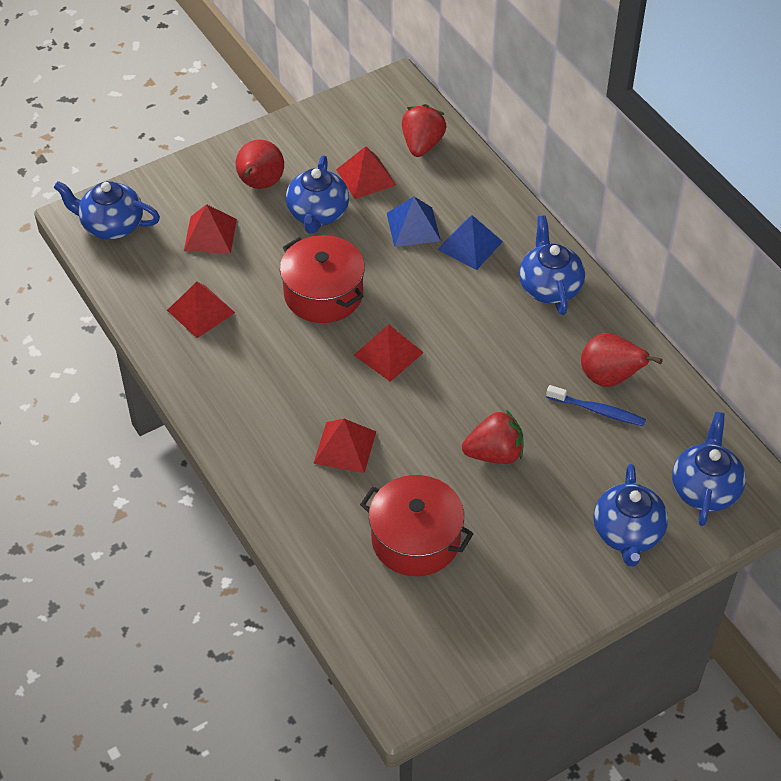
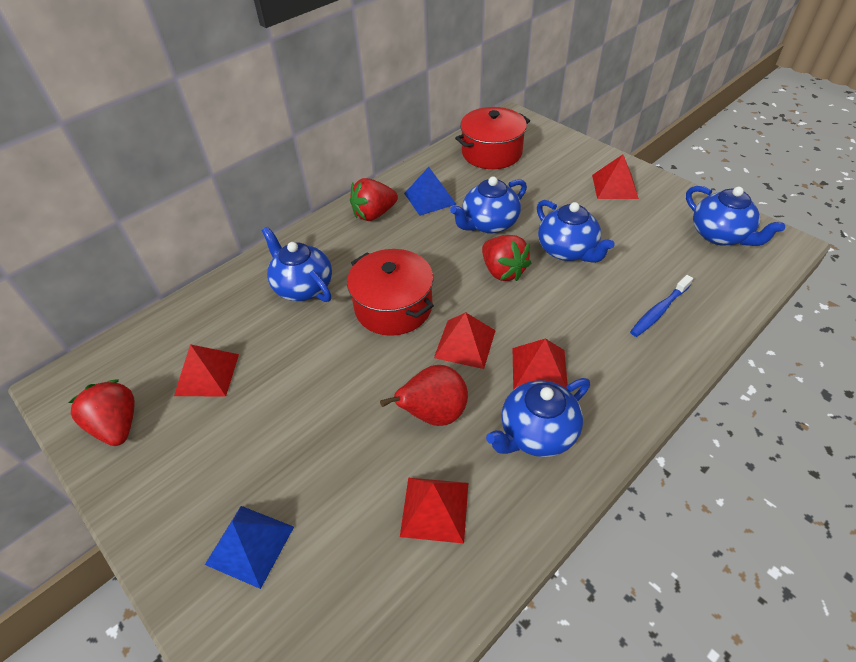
red pear: 2 -> 1
red strawberry: 2 -> 3

